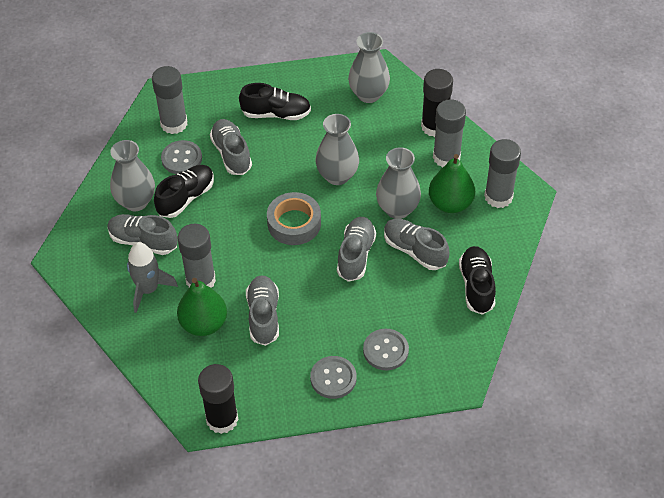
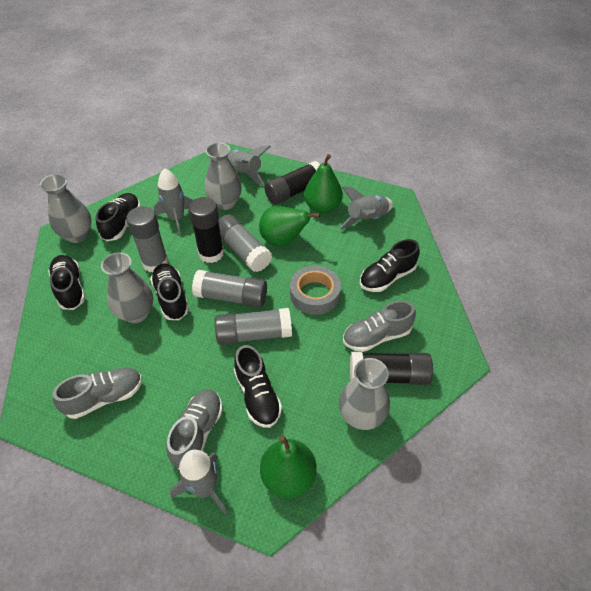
black glue stick: 2 -> 3
black shoe: 3 -> 5
green pear: 2 -> 3
grey button: 3 -> 0
grey rocket: 1 -> 4
grey shoe: 5 -> 3

